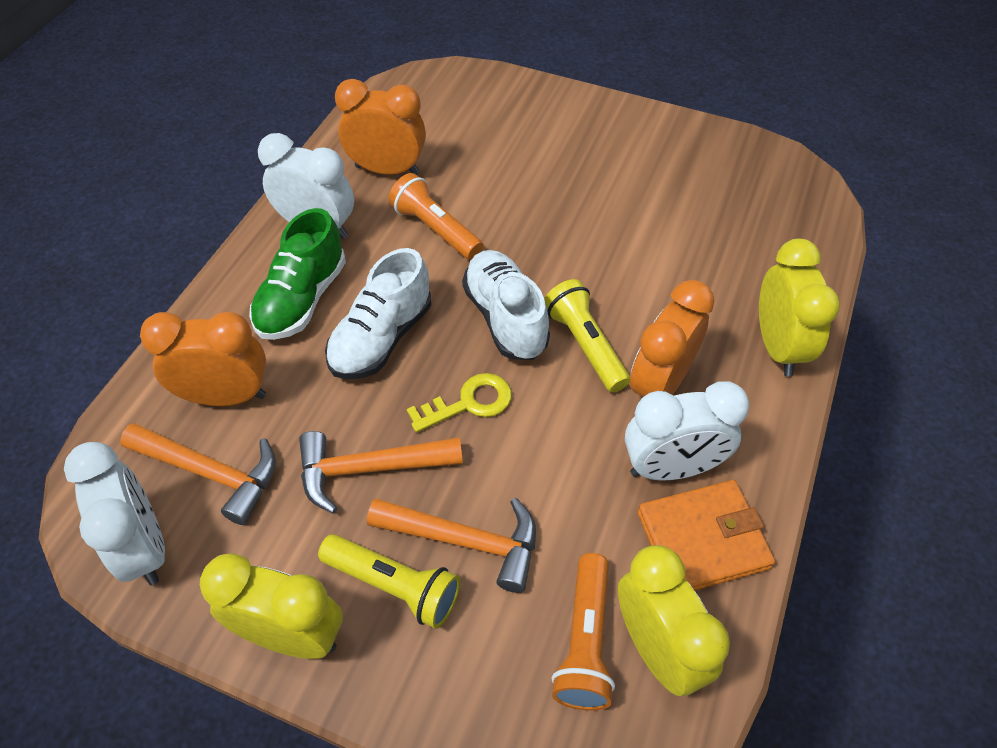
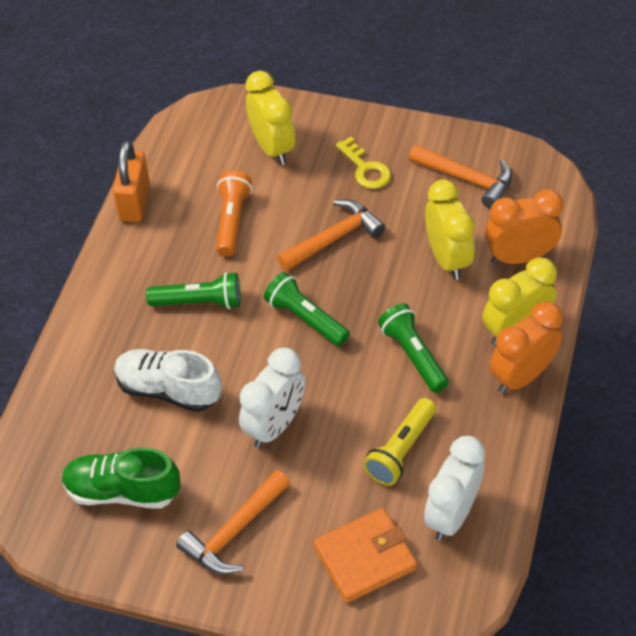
green flashlight: 0 -> 3
orange clock: 3 -> 2
orange flashlight: 2 -> 1
orange padlock: 0 -> 1
white clock: 3 -> 2
white shoe: 2 -> 1
yellow flashlight: 2 -> 1

